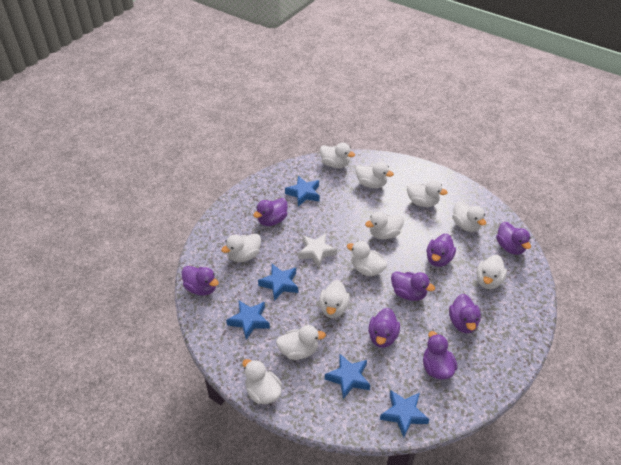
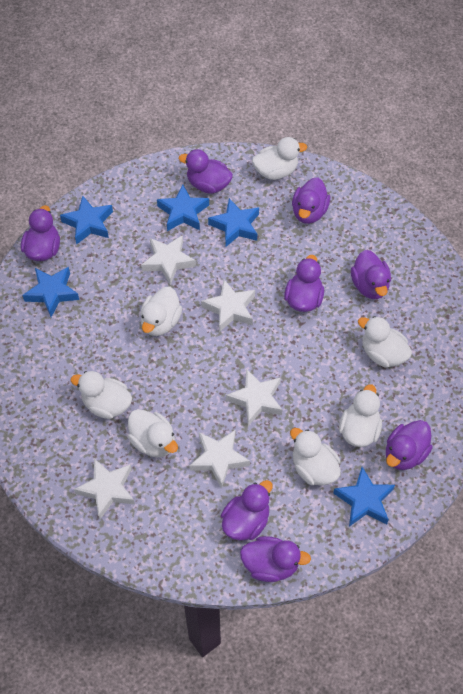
white duck: 11 -> 7
white star: 1 -> 5

